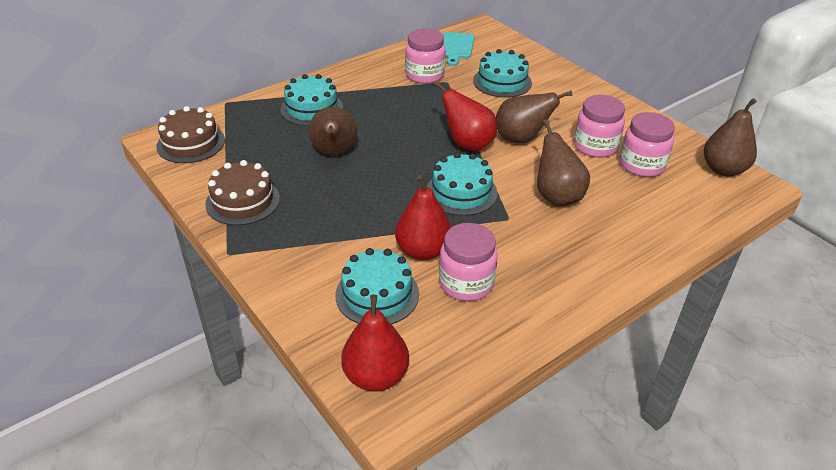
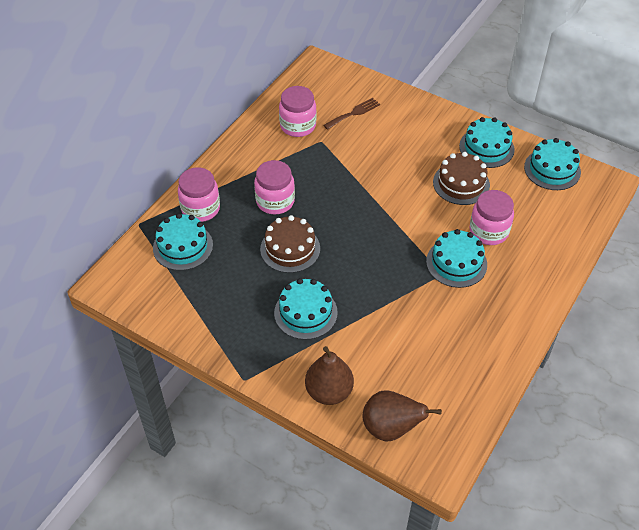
brown fork: 0 -> 1
brown pear: 4 -> 2
red pear: 3 -> 0
turquoise cake: 4 -> 5
turquoise cutting board: 1 -> 0

